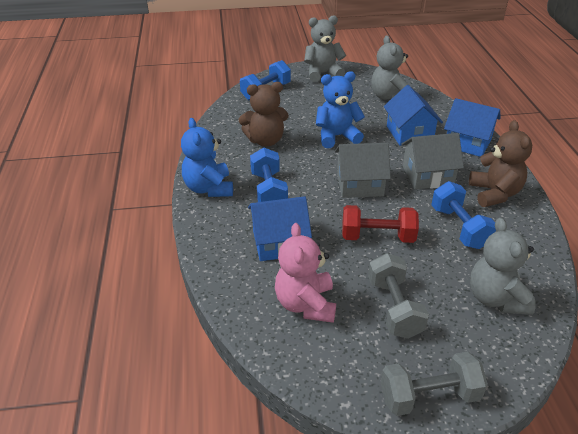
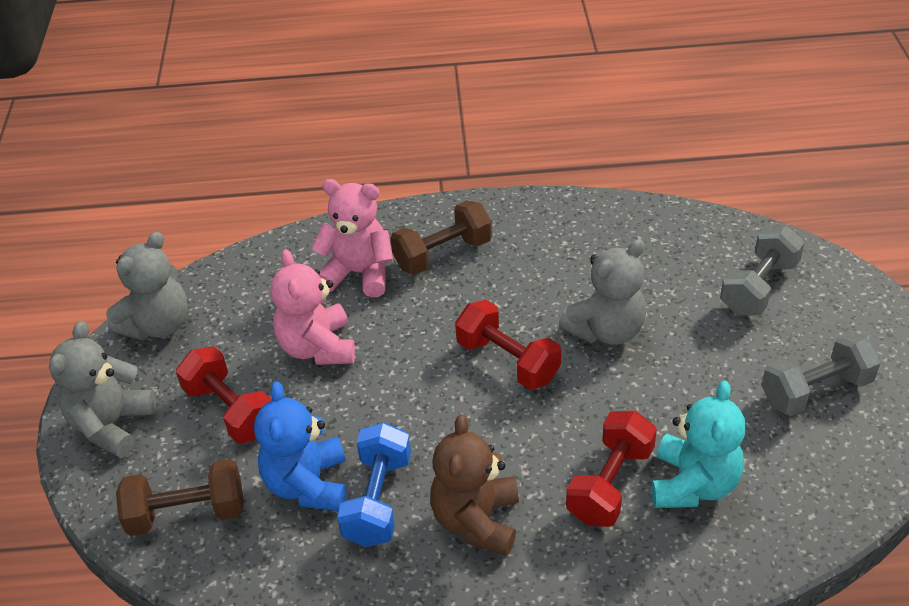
blue dumbbell: 3 -> 1
blue house: 3 -> 0
blue teddy bear: 2 -> 1
brown dumbbell: 0 -> 2
brown teddy bear: 2 -> 1
grey house: 2 -> 0
pink teddy bear: 1 -> 2
red dumbbell: 1 -> 3
turquoise teddy bear: 0 -> 1

